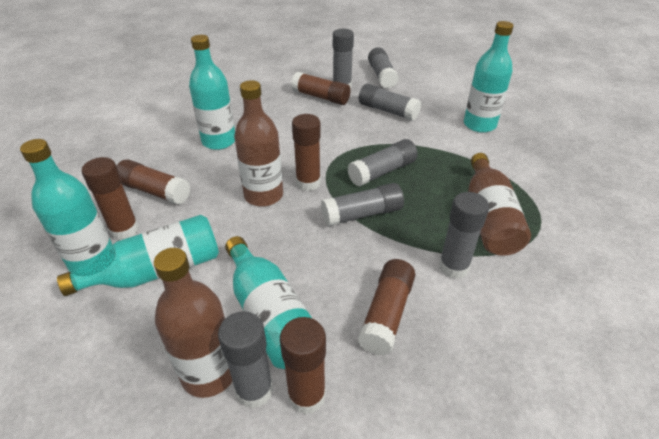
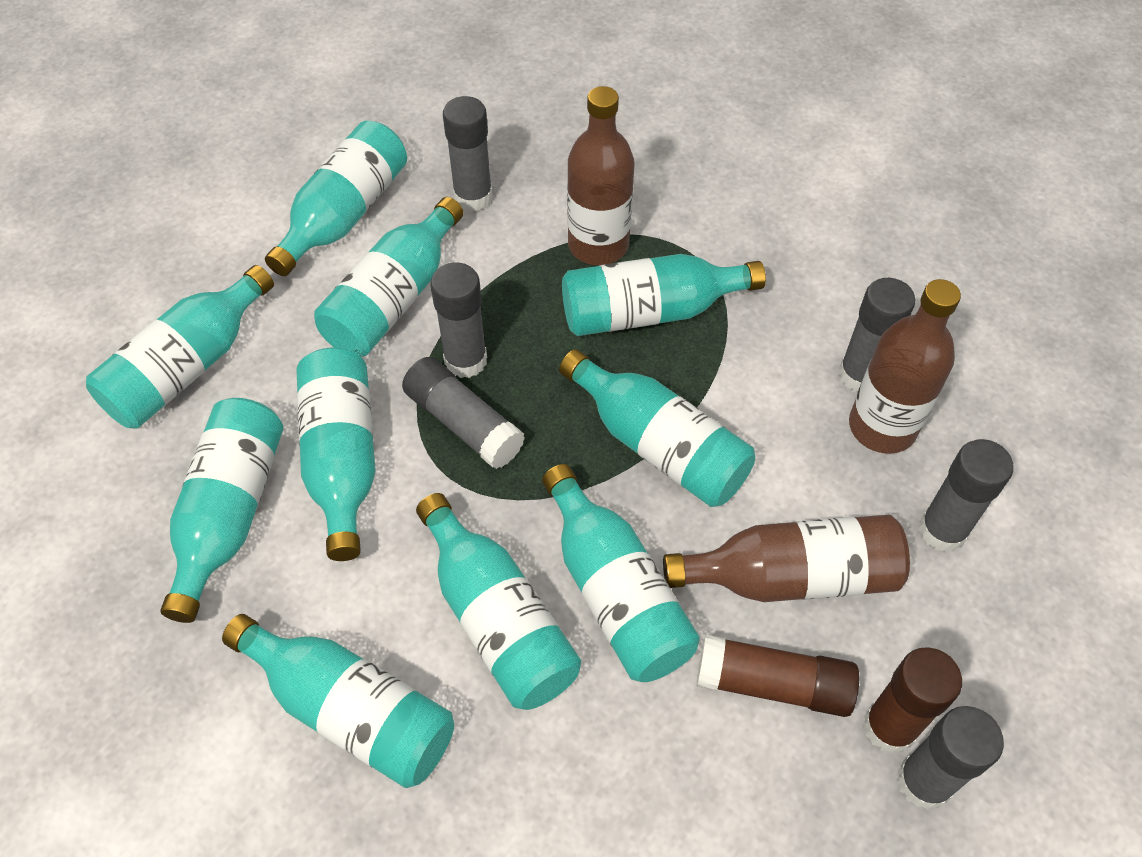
brown glue stick: 6 -> 2
grey glue stick: 7 -> 6
turquoise bottle: 5 -> 10

